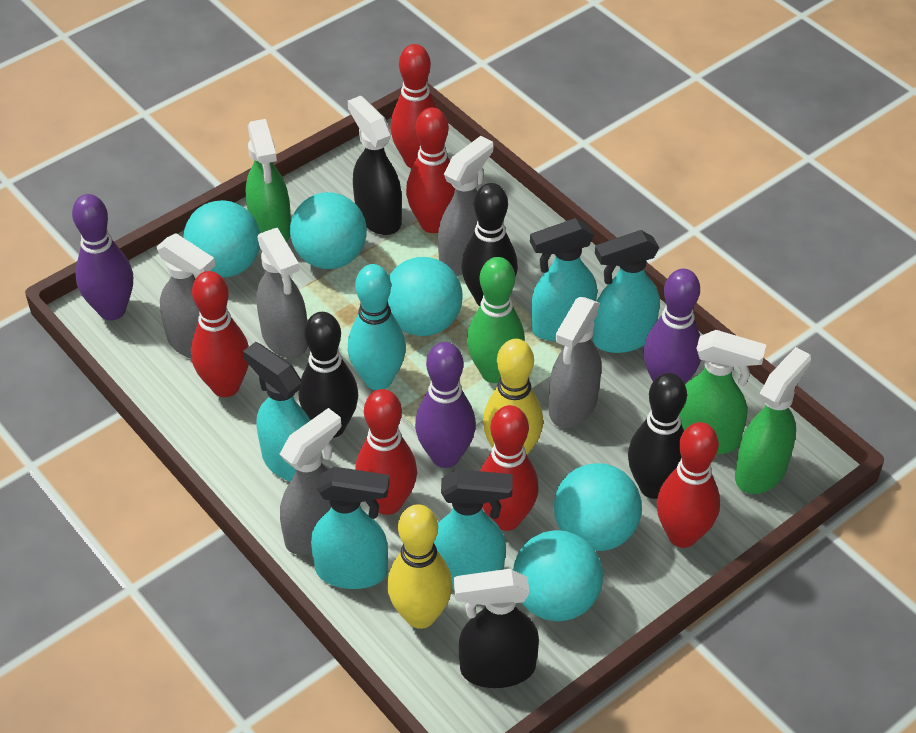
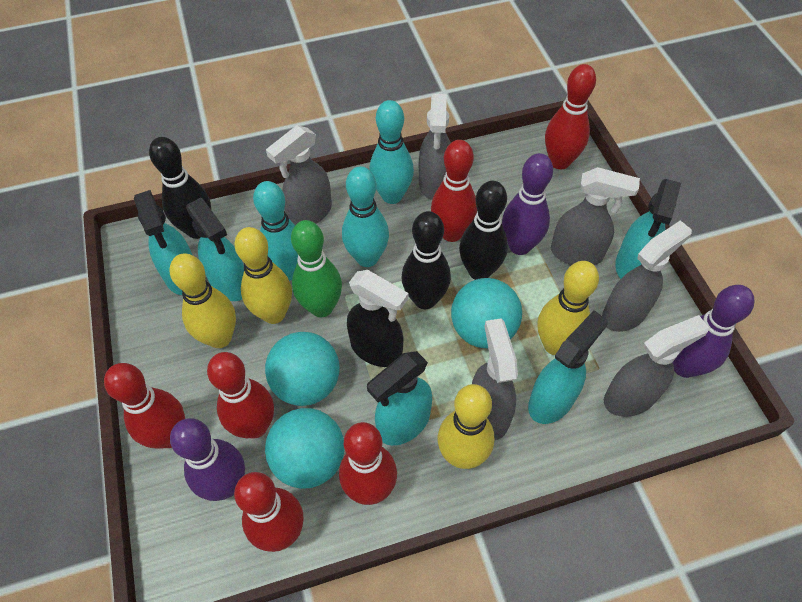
black spray bottle: 2 -> 1
green spray bottle: 3 -> 0
grey spray bottle: 5 -> 6
turquoise ball: 5 -> 3
turquoise bowling pin: 1 -> 3
yellow bowling pin: 2 -> 4

